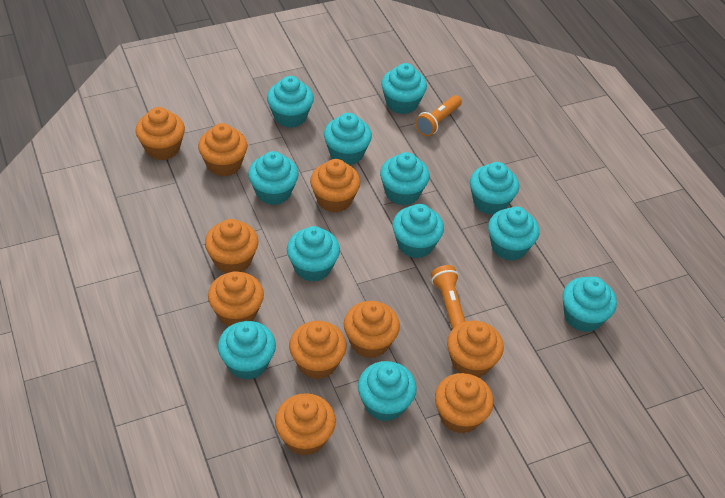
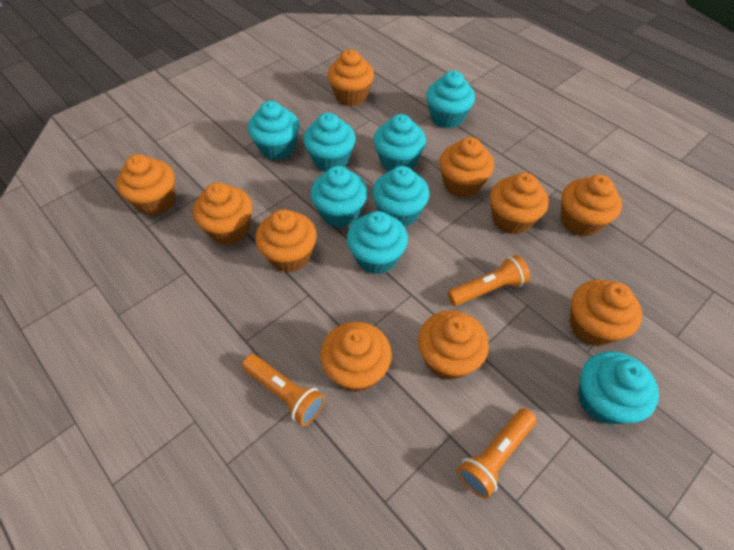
orange flashlight: 2 -> 3
turquoise cupcake: 12 -> 8

